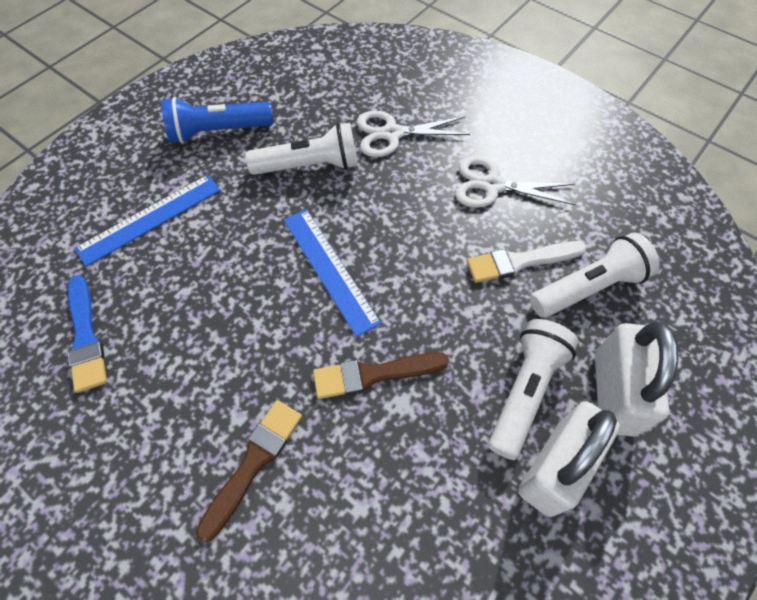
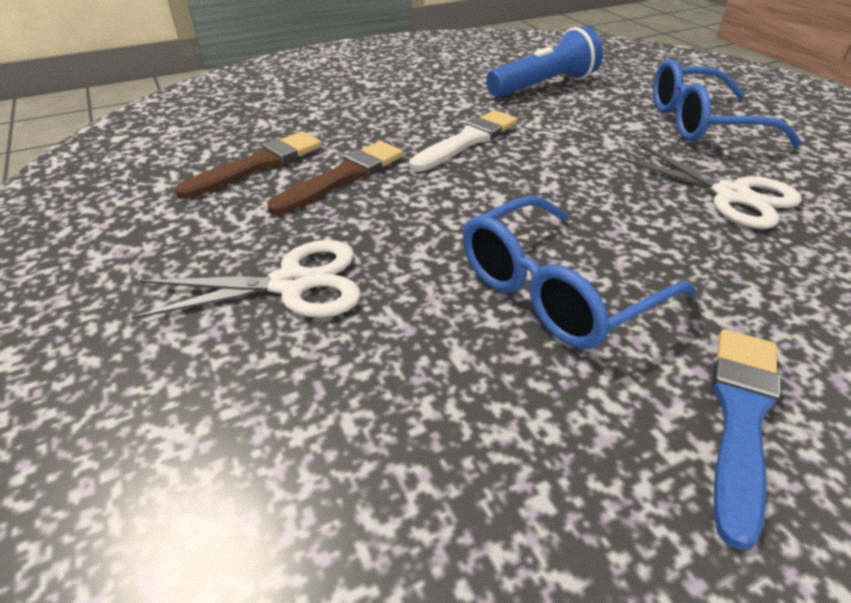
blue glasses: 0 -> 2
blue ruler: 2 -> 0
white flashlight: 3 -> 0
white padlock: 2 -> 0

